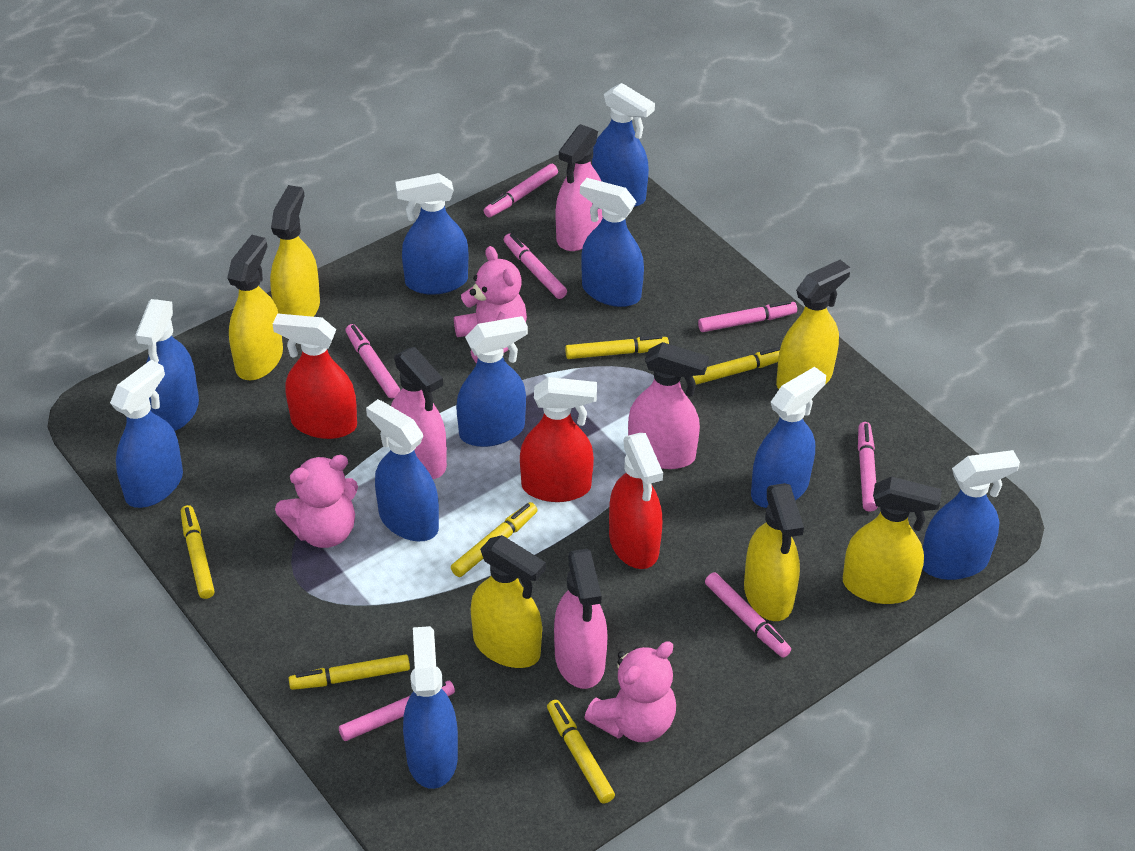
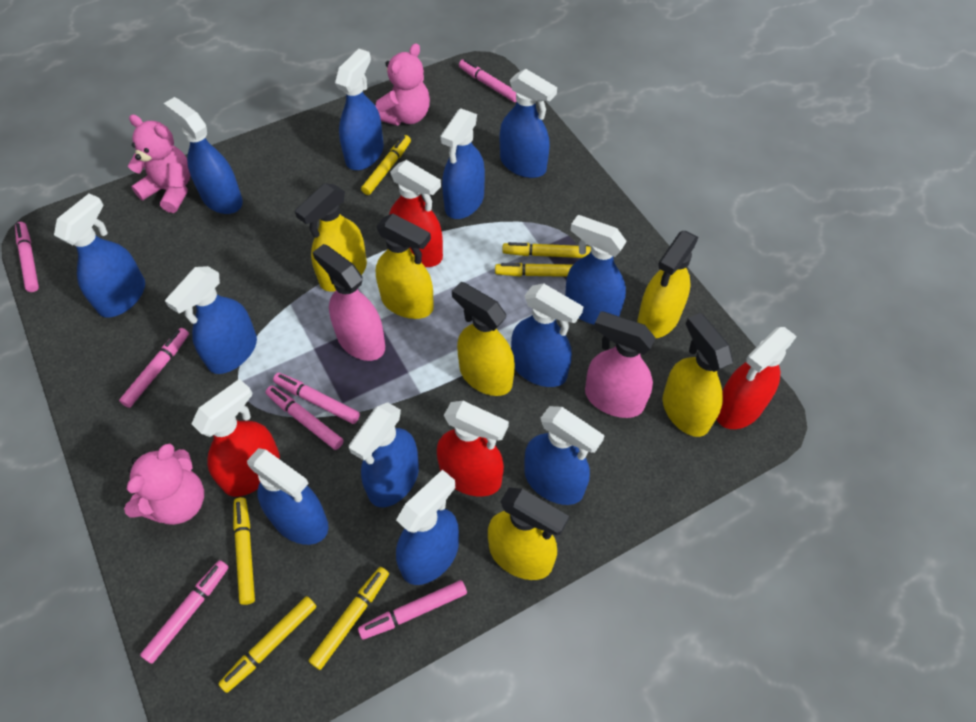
blue spray bottle: 10 -> 12
pink spray bottle: 4 -> 2
red spray bottle: 3 -> 4

